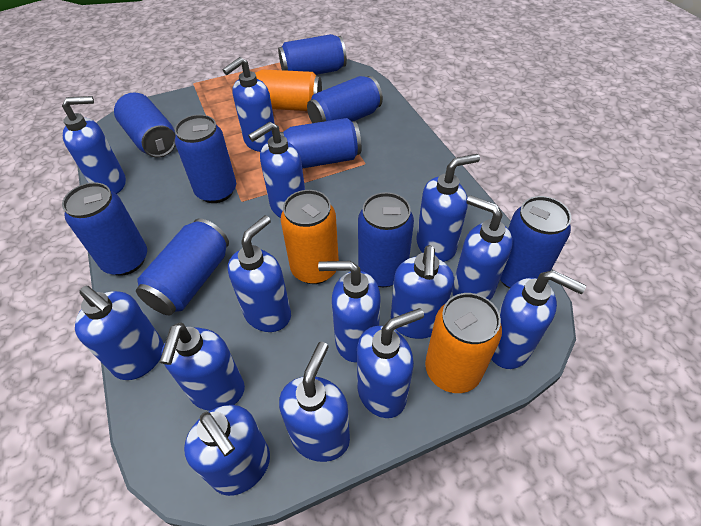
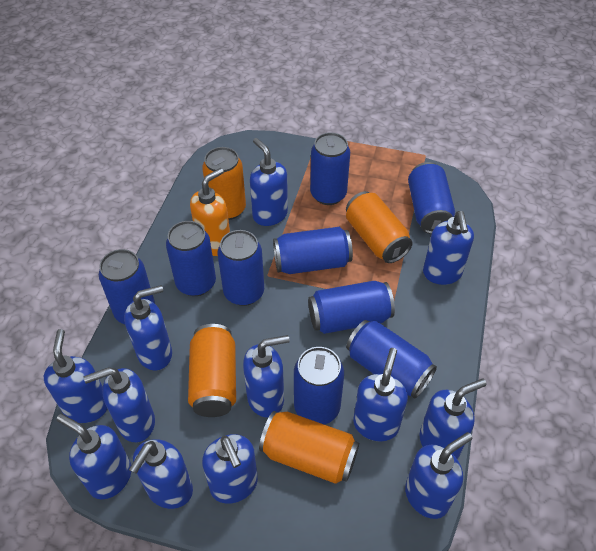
blue soap dispenser: 14 -> 12
orange can: 3 -> 4
orange soap dispenser: 0 -> 1

